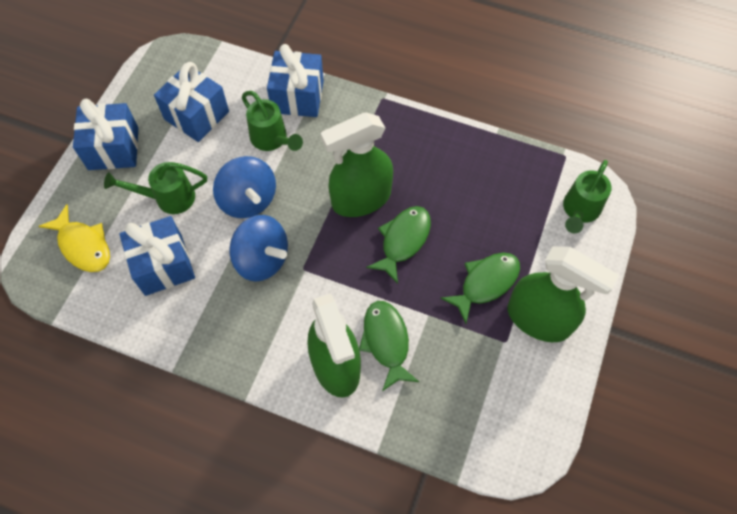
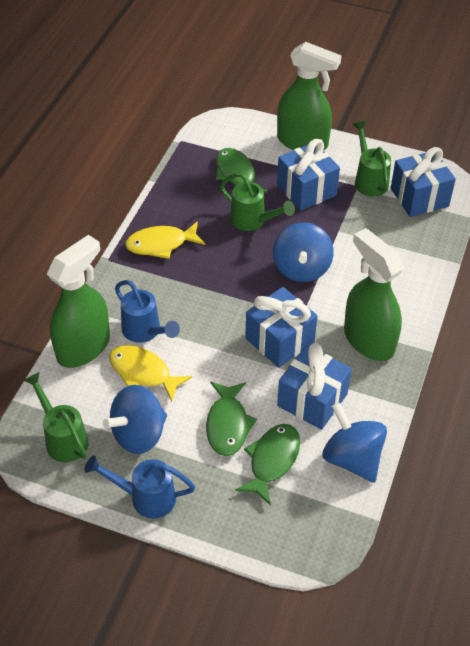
blue spinning top: 2 -> 3
blue watering can: 0 -> 2
yellow fish: 1 -> 2

